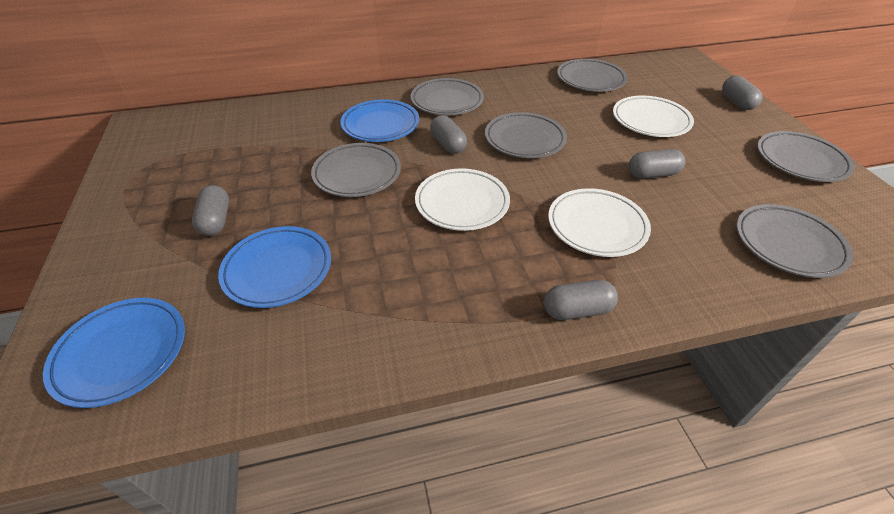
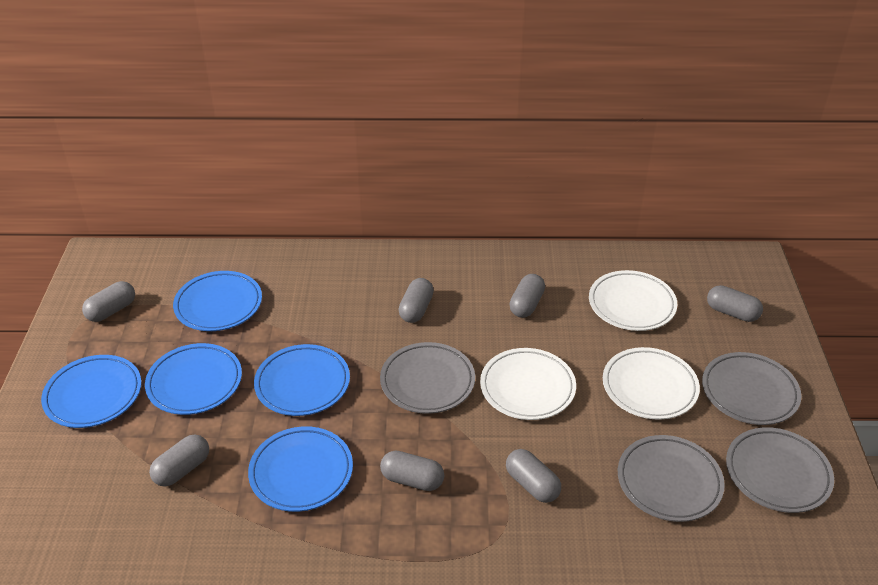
blue plate: 3 -> 5
grey capsule: 5 -> 7
grey plate: 6 -> 4

